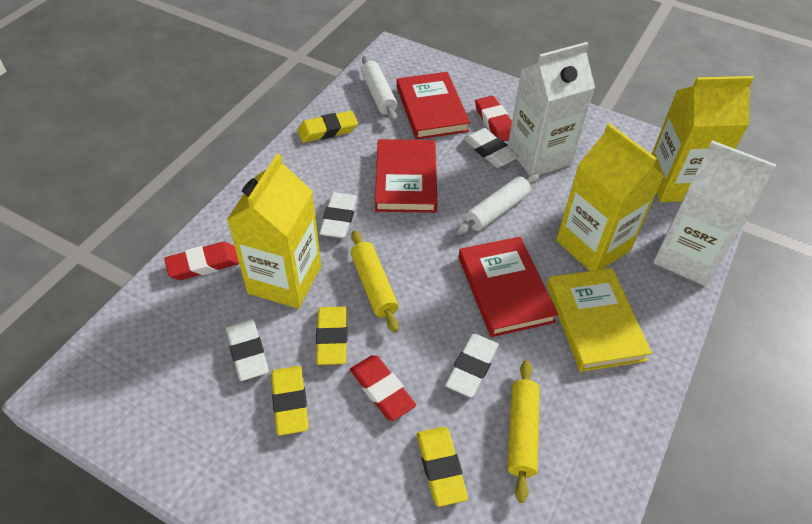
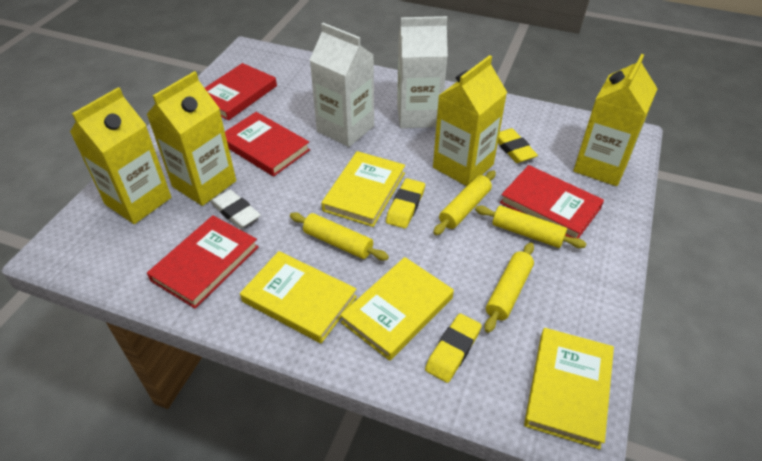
red book: 3 -> 4
red eraser: 3 -> 0
white eraser: 4 -> 1
white rolling pin: 2 -> 0
yellow book: 1 -> 4
yellow carton: 3 -> 4
yellow eraser: 4 -> 3
yellow rolling pin: 2 -> 4

